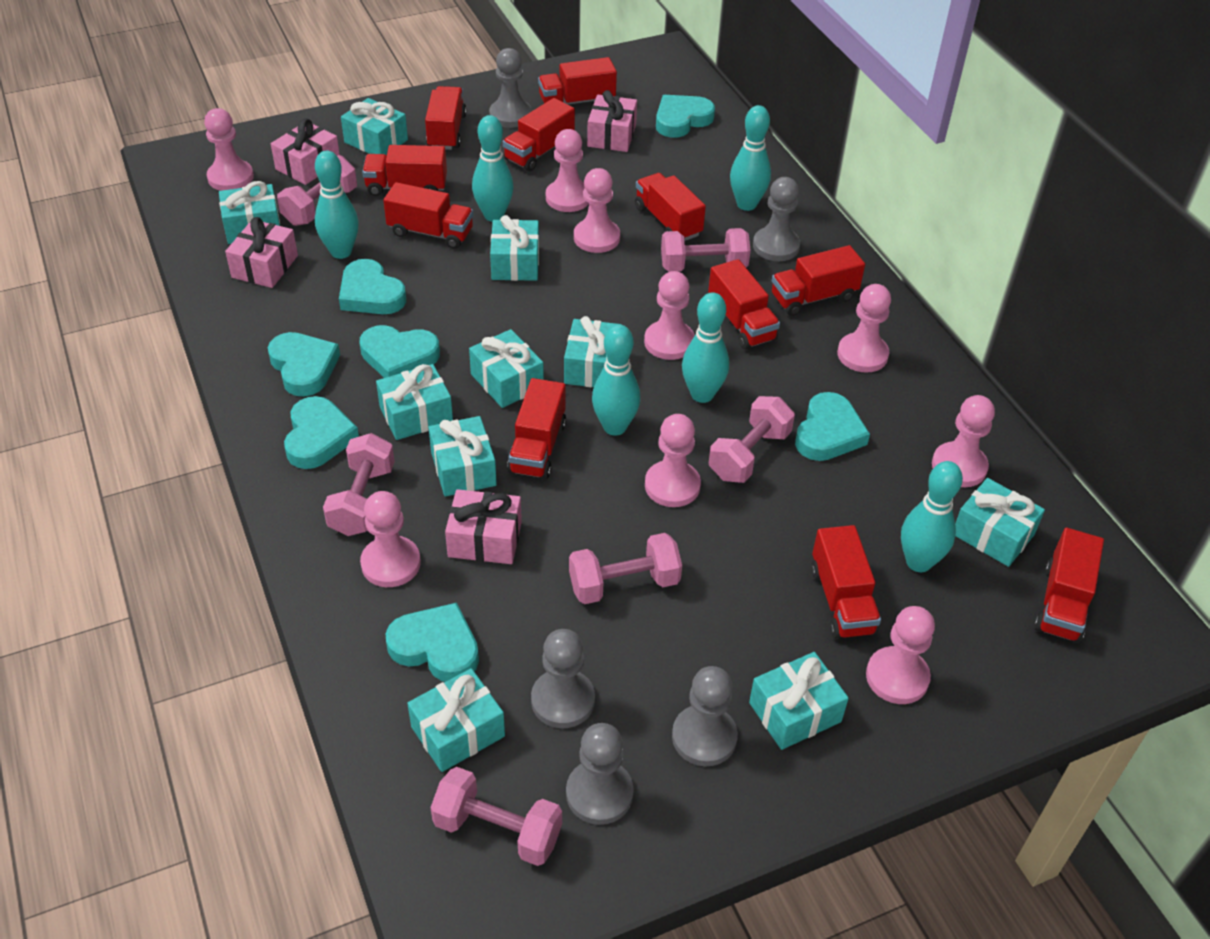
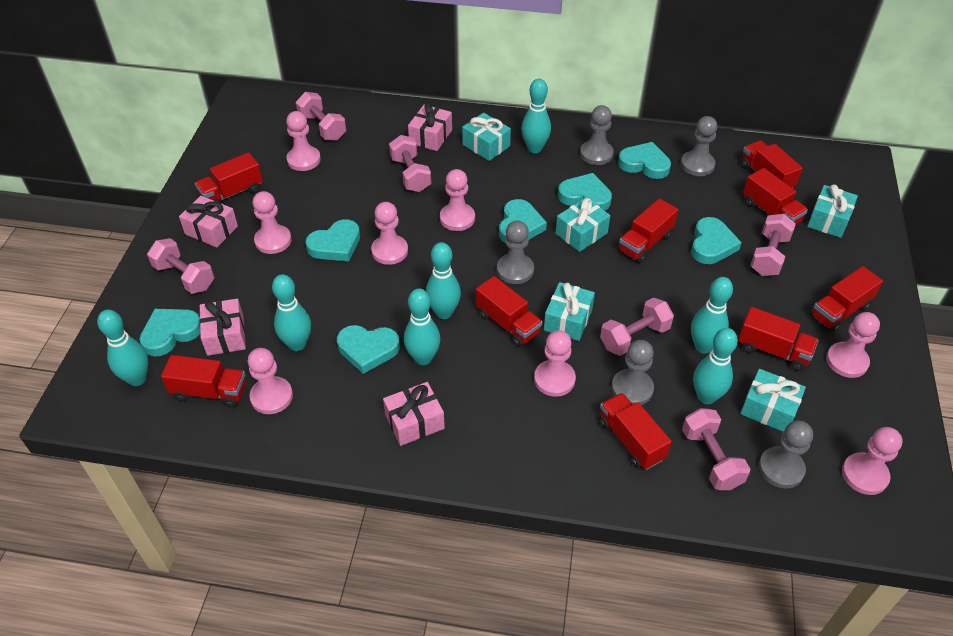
pink pawn: 9 -> 8
red truck: 11 -> 9
turquoise bowling pin: 6 -> 7
turquoise gift: 10 -> 5

